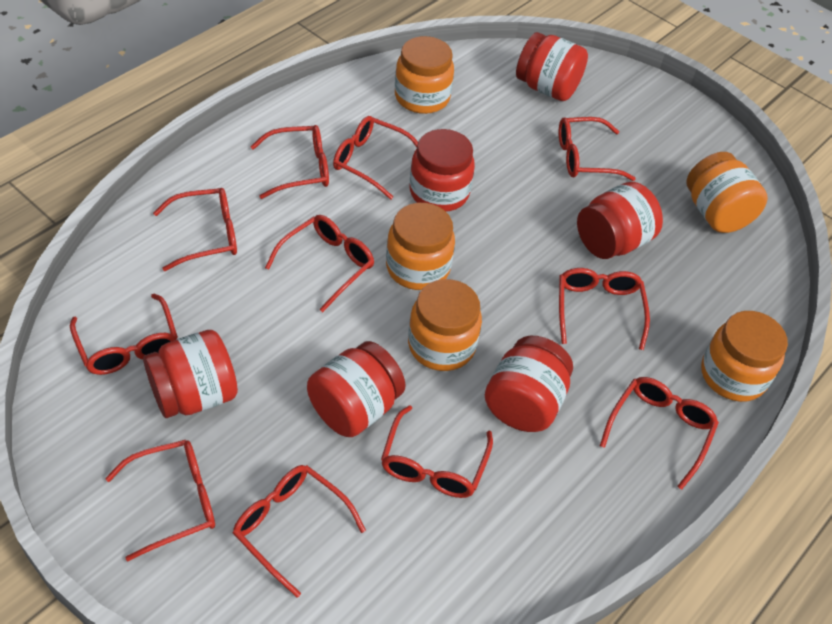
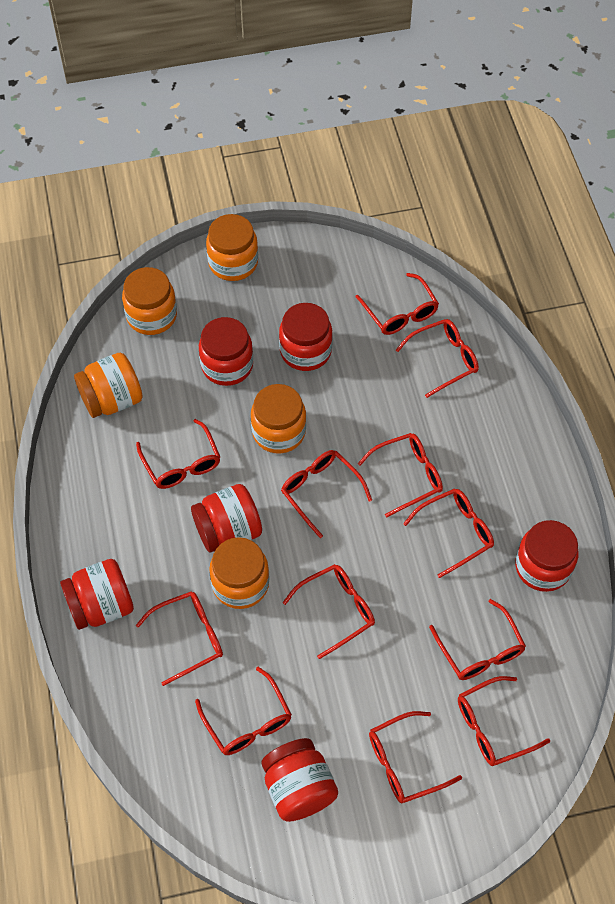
red glasses: 11 -> 12

